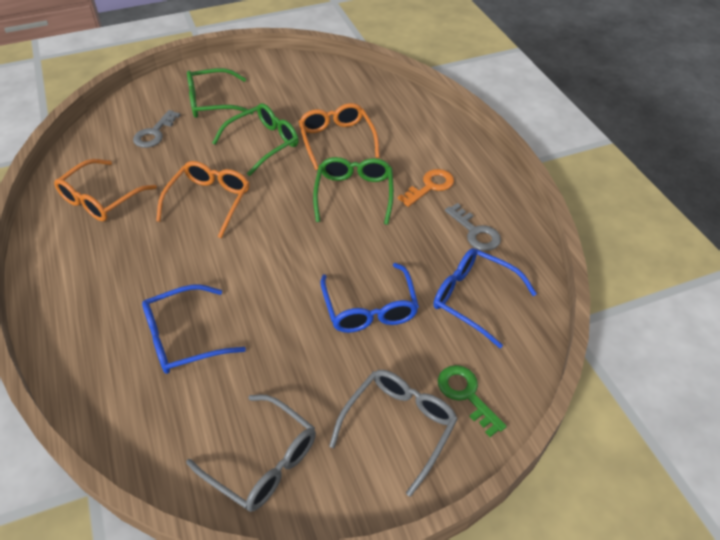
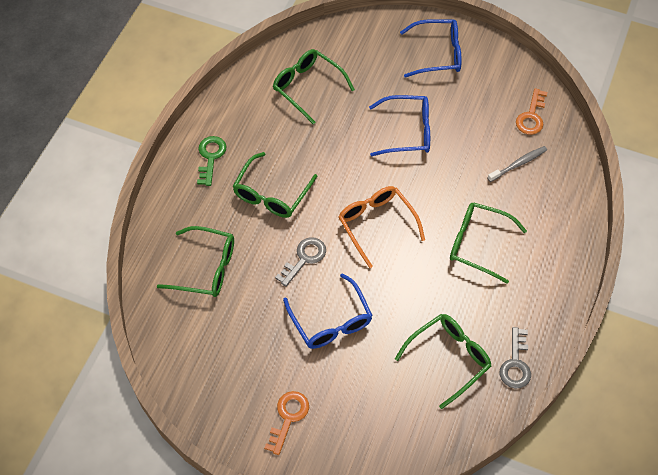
green glasses: 3 -> 5
grey glasses: 2 -> 0
grey toothbrush: 0 -> 1
orange glasses: 3 -> 1
orange key: 1 -> 2

